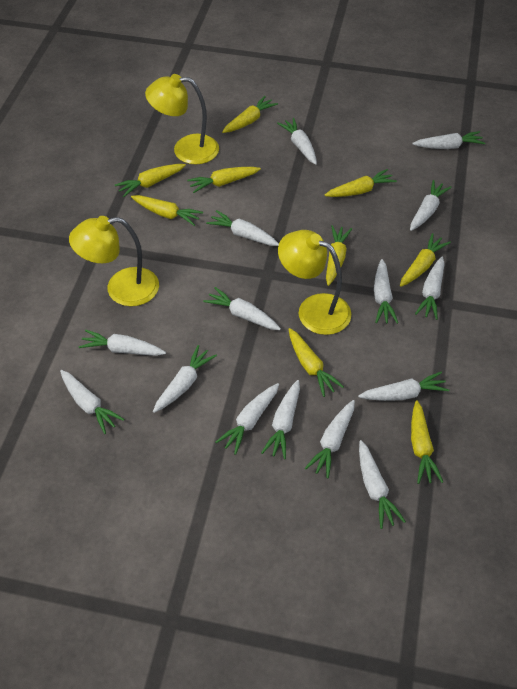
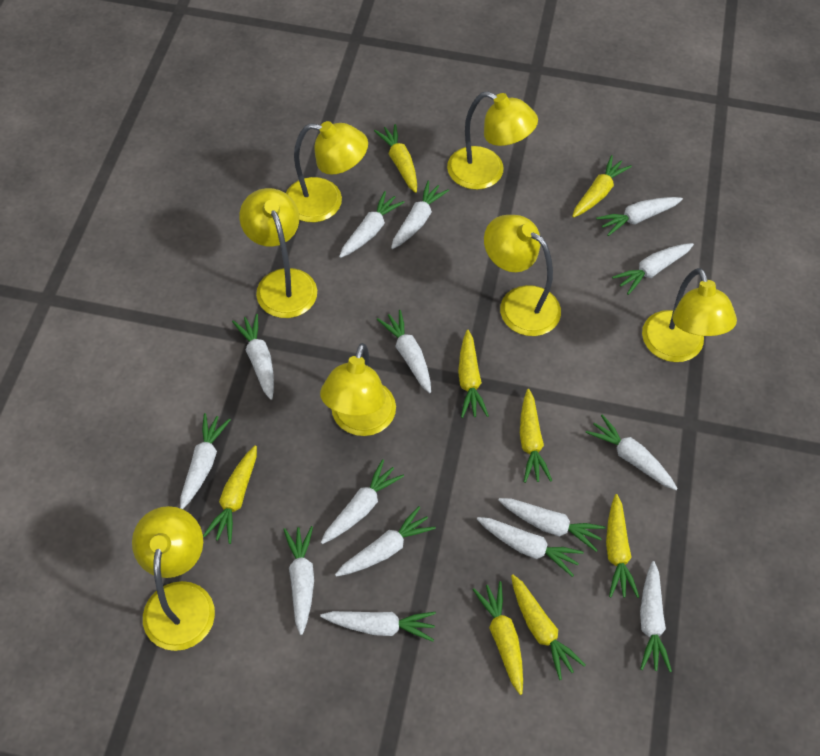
yellow carrot: 9 -> 8
yellow lamp: 3 -> 7

